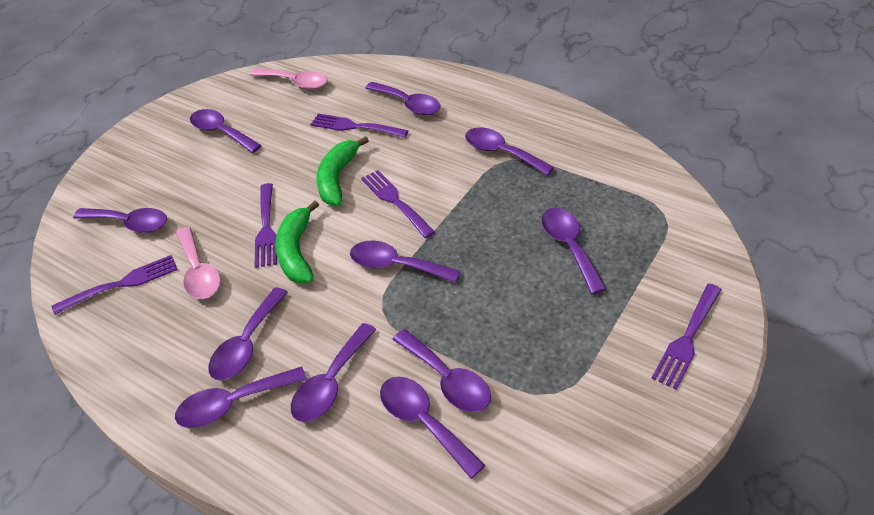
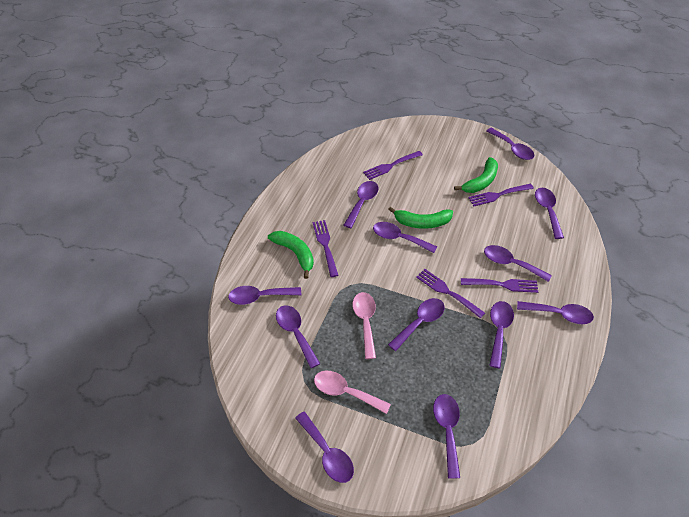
green banana: 2 -> 3
purple spoon: 11 -> 12

